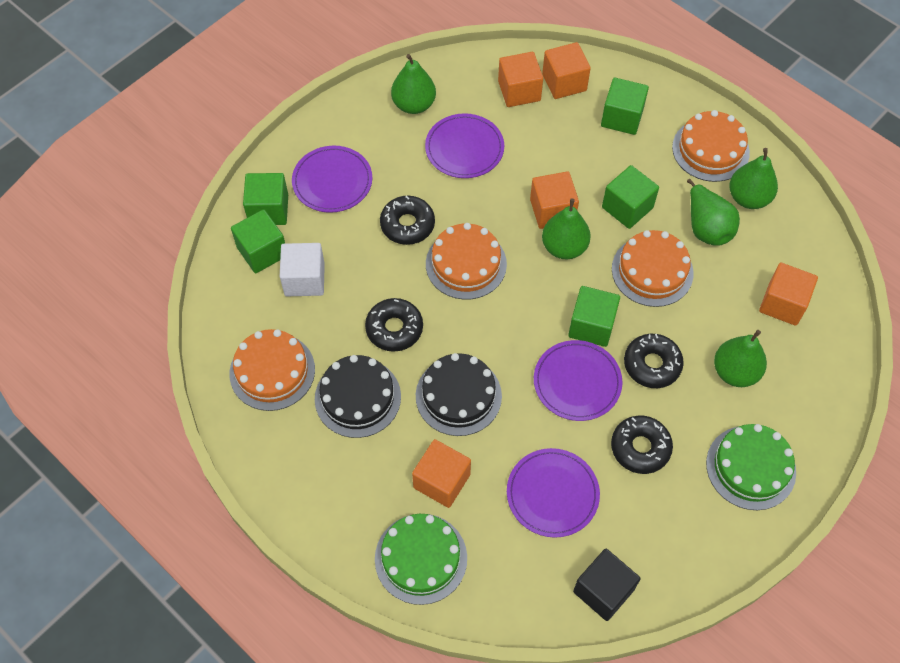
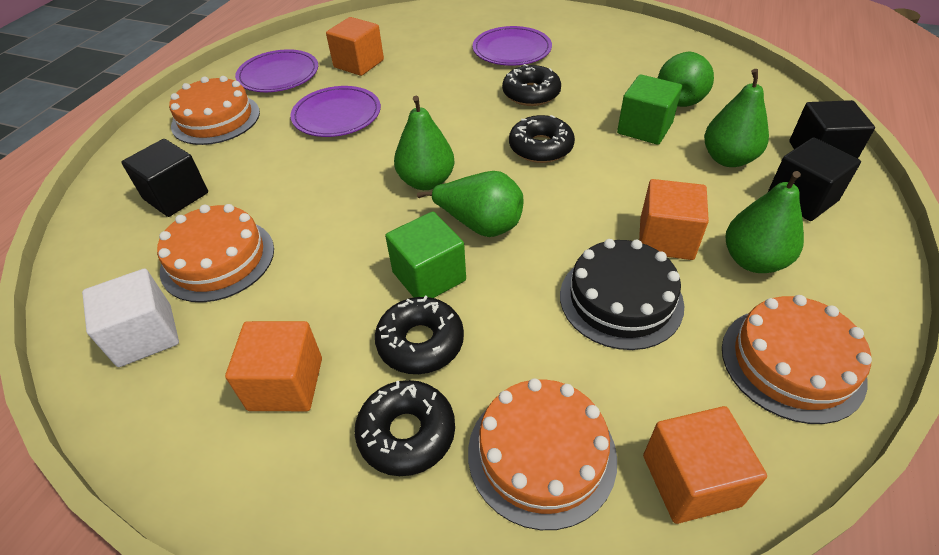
black cake: 2 -> 1
black cube: 1 -> 3
green cake: 2 -> 0
green cube: 5 -> 2
orange cube: 5 -> 4
purple plate: 4 -> 3

